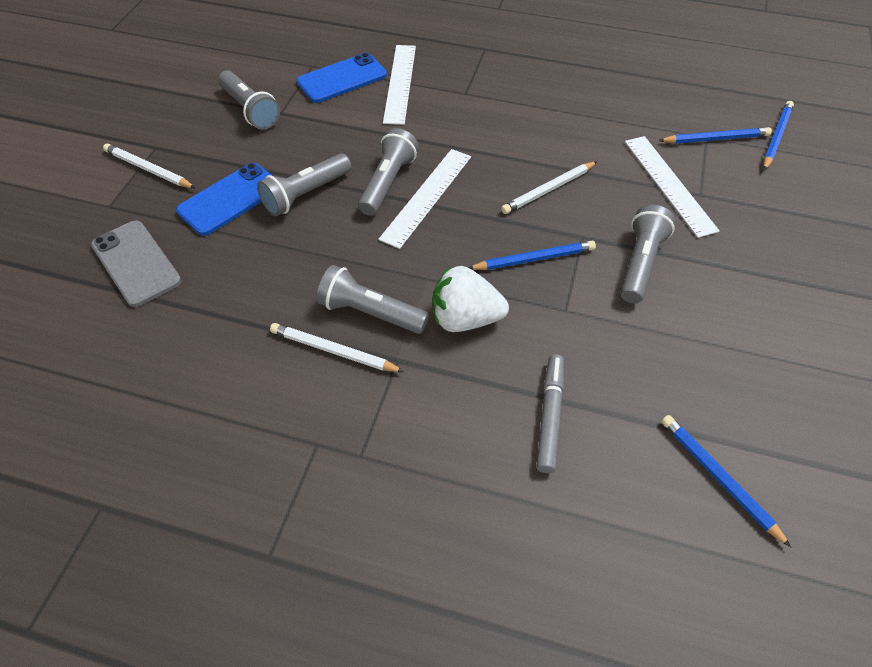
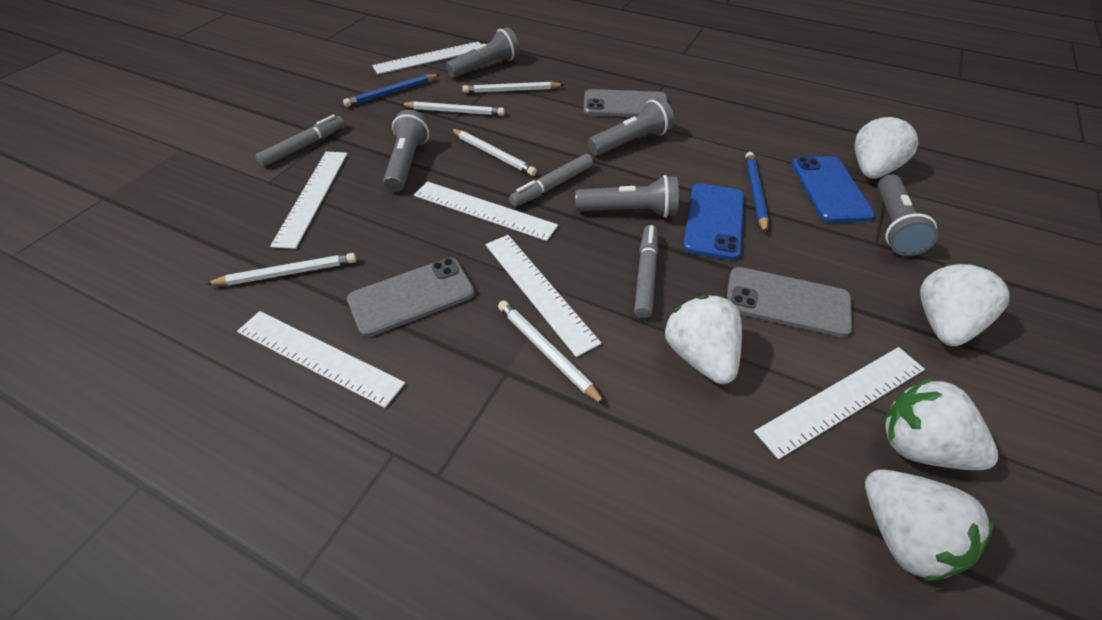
blue pencil: 4 -> 2
grey marker: 1 -> 3
grey phone: 1 -> 3
white pencil: 3 -> 5
white ruler: 3 -> 6
white strawberry: 1 -> 5

